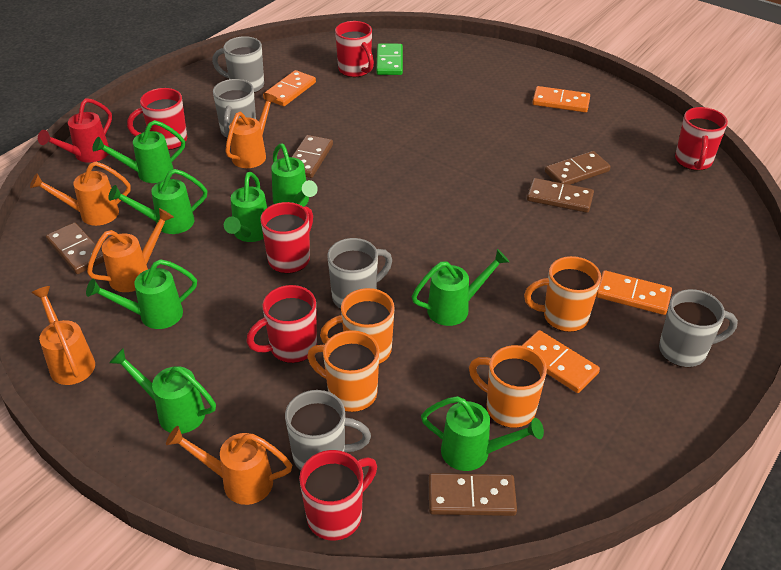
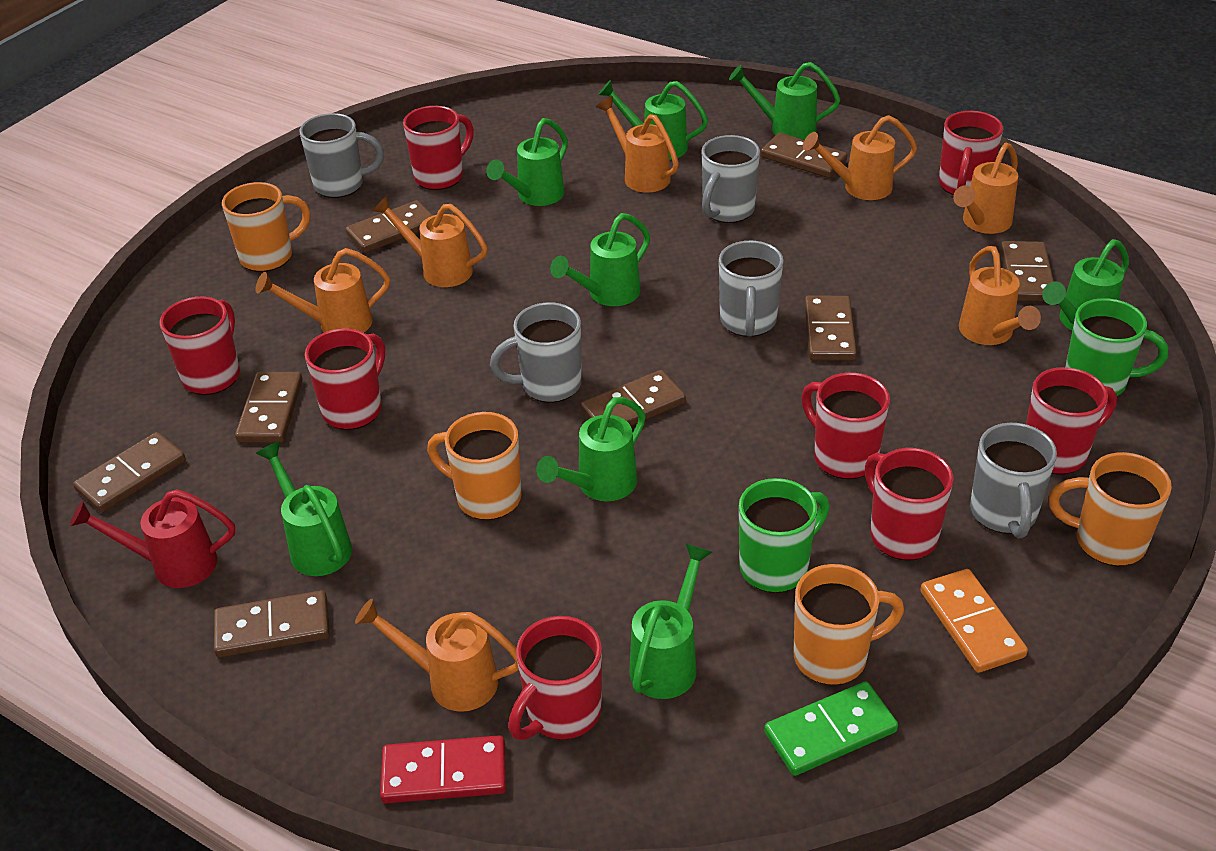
brown domino: 5 -> 8
green mug: 0 -> 2
orange domino: 4 -> 1
orange watering can: 5 -> 7
red domino: 0 -> 1
red mug: 6 -> 8

